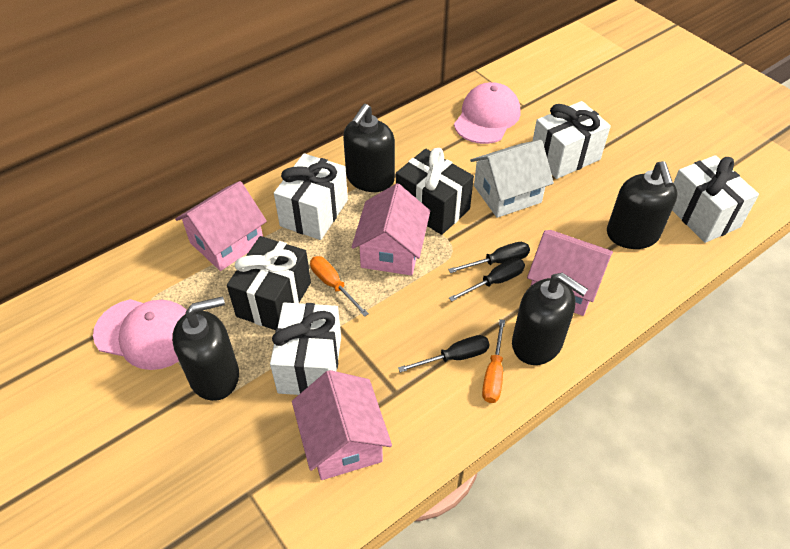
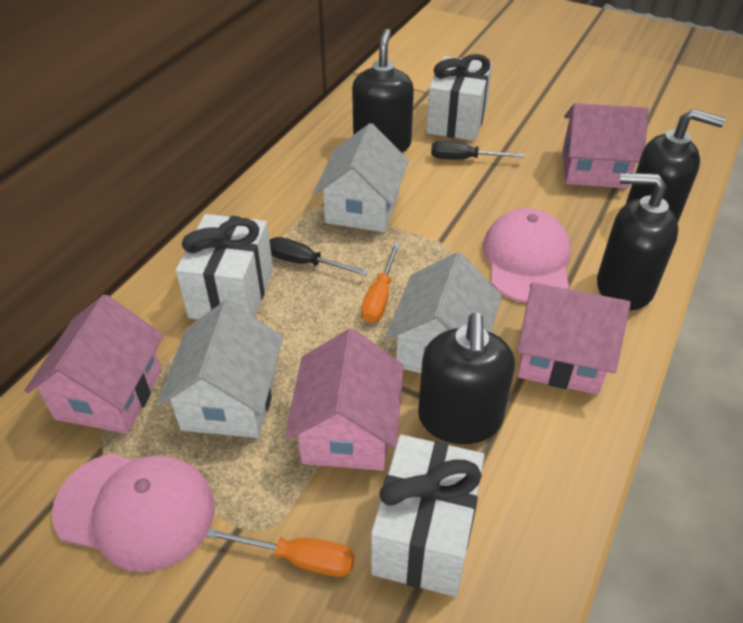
black gift: 2 -> 0
black screwdriver: 3 -> 2
white gift: 4 -> 3
white house: 1 -> 3

